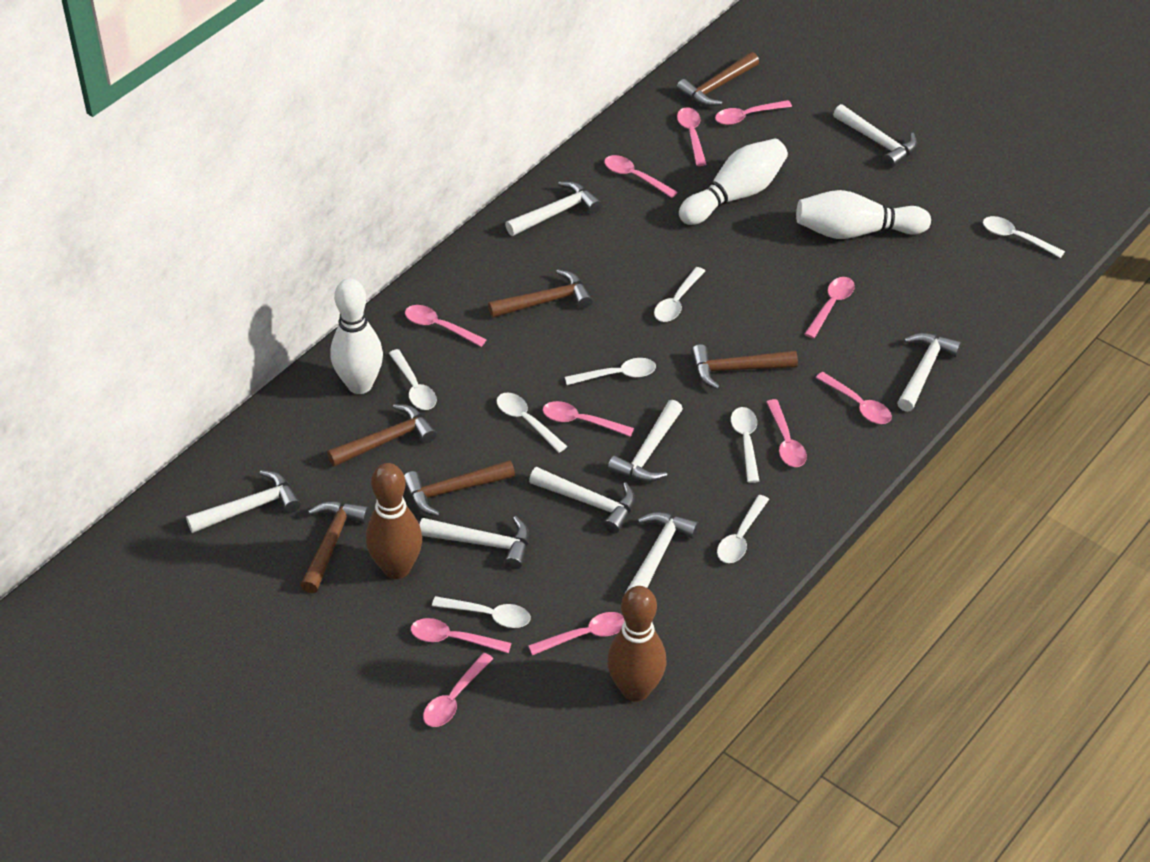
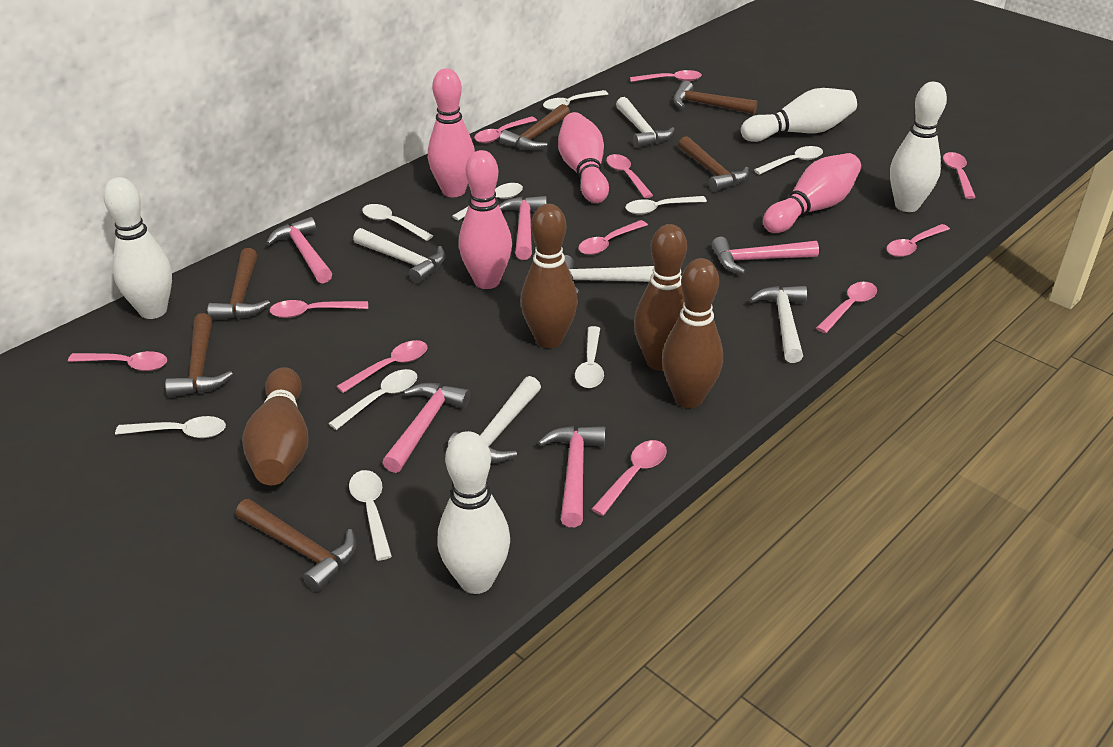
brown bowling pin: 2 -> 4
pink bowling pin: 0 -> 4
pink hammer: 0 -> 5
white bowling pin: 3 -> 4
white hammer: 8 -> 5
white spoon: 8 -> 9

